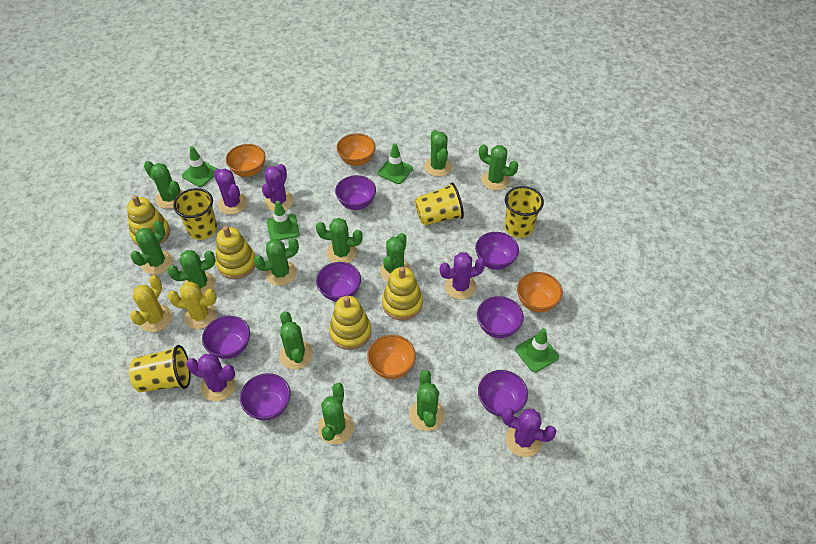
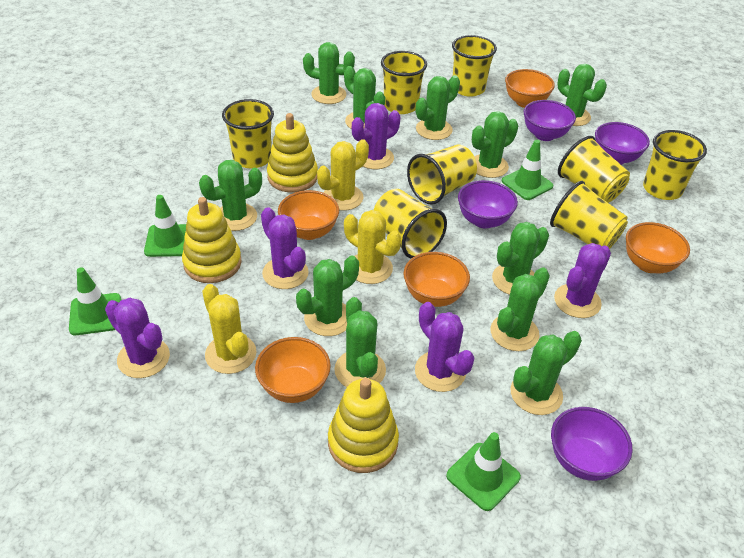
orange bowl: 4 -> 5
purple bowl: 7 -> 4
yellow cactus: 2 -> 3
yellow cup: 4 -> 8
yellow stacking toy: 4 -> 3

